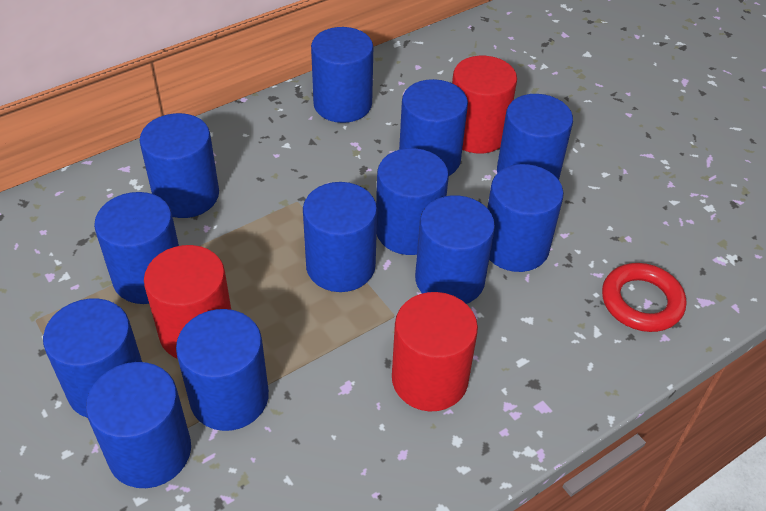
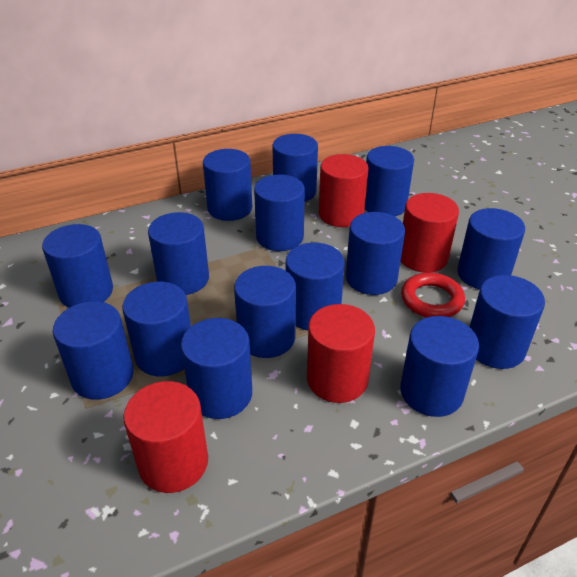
blue cylinder: 12 -> 15
red cylinder: 3 -> 4

